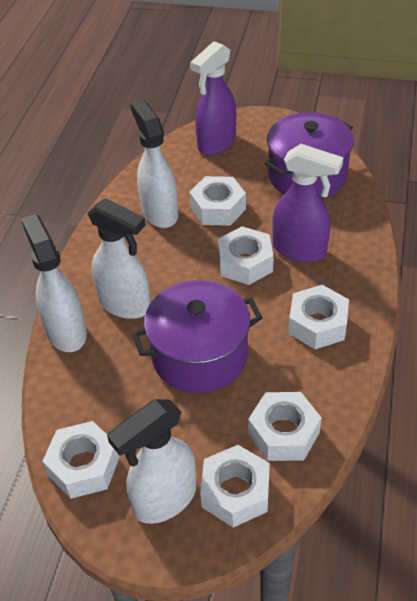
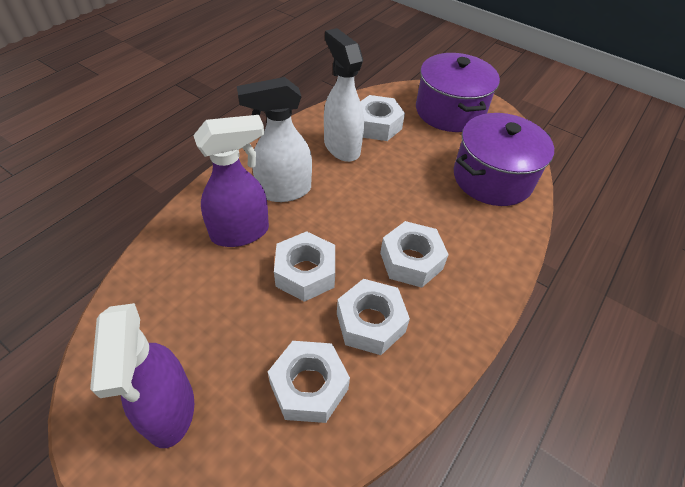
white nut: 6 -> 5
white spray bottle: 4 -> 2

